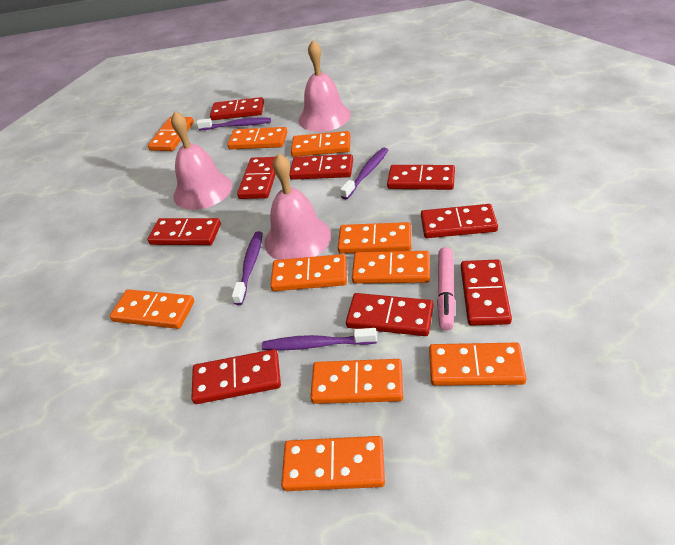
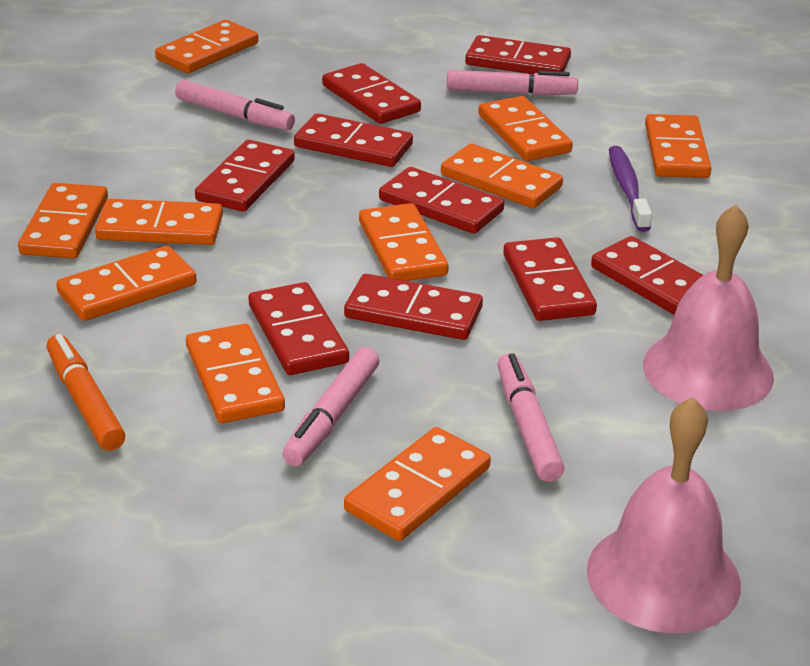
orange marker: 0 -> 1
pink bell: 3 -> 2
pink marker: 1 -> 4
purple toothbrush: 4 -> 1

